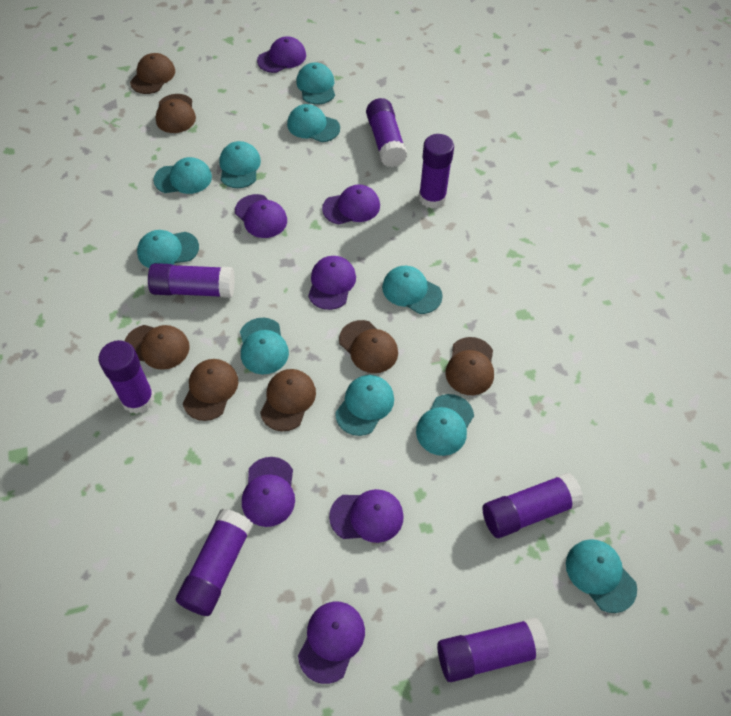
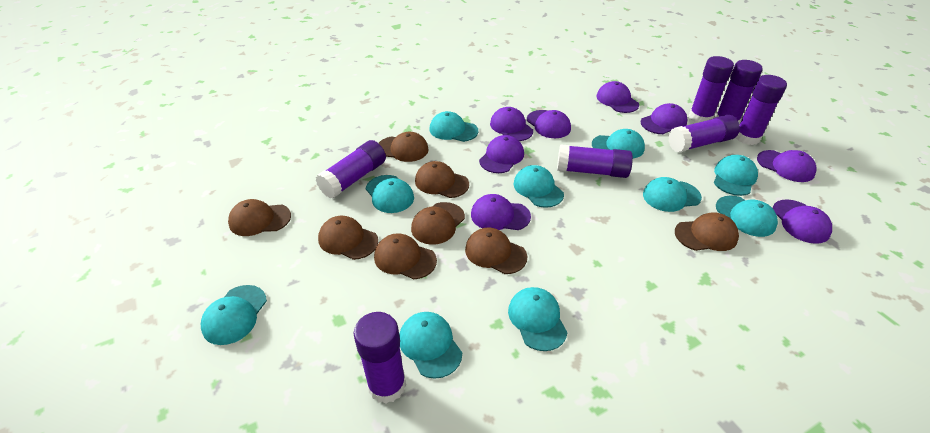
brown cap: 7 -> 8
purple cap: 7 -> 8

